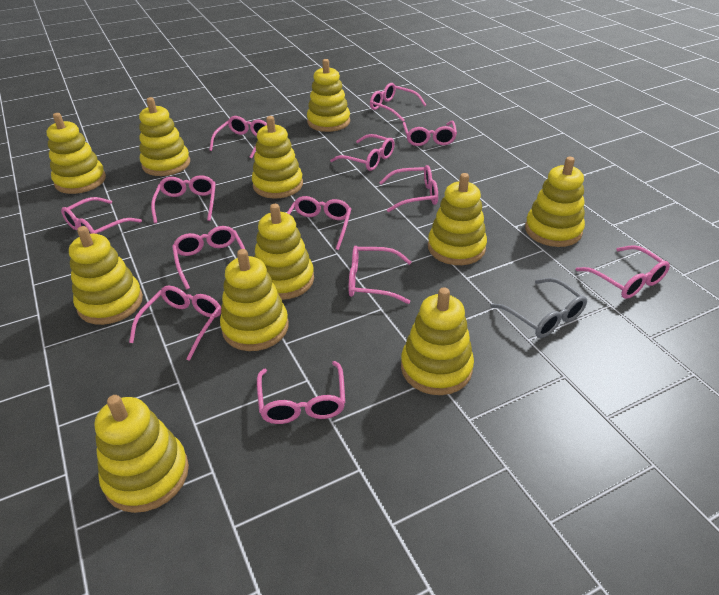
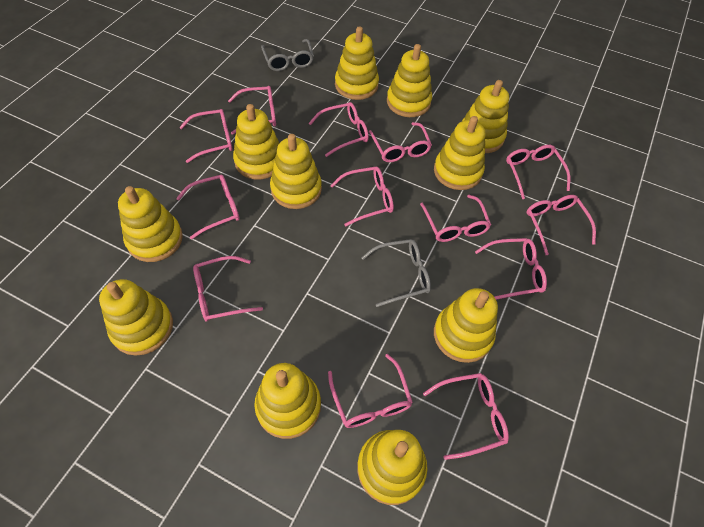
grey glasses: 1 -> 2

